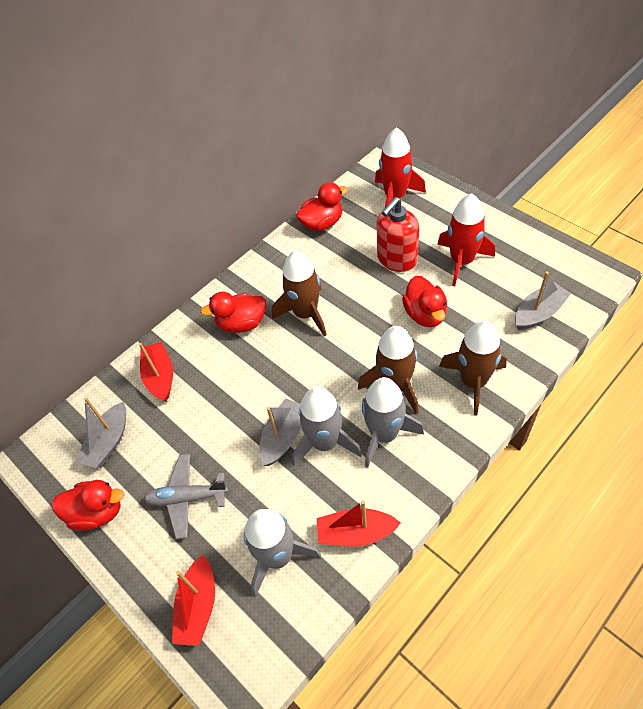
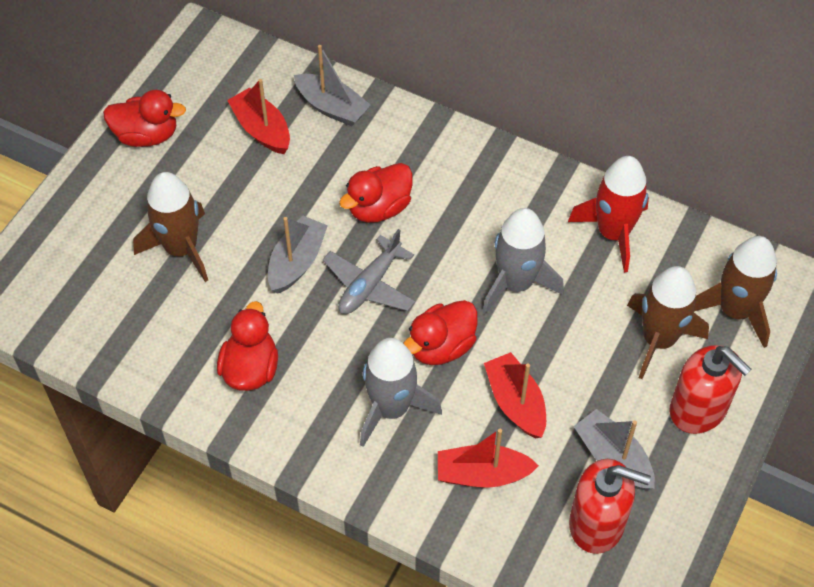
grey rocket: 3 -> 2
red rocket: 2 -> 1
red soap dispenser: 1 -> 2

